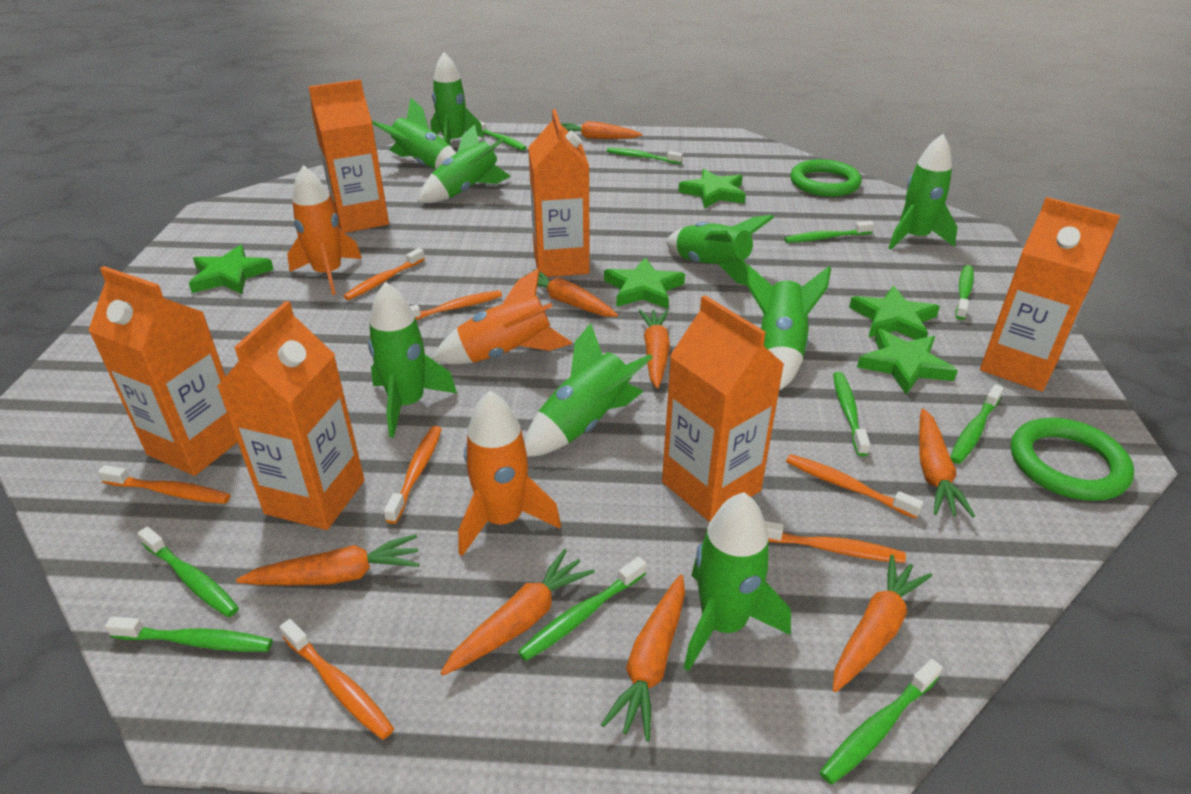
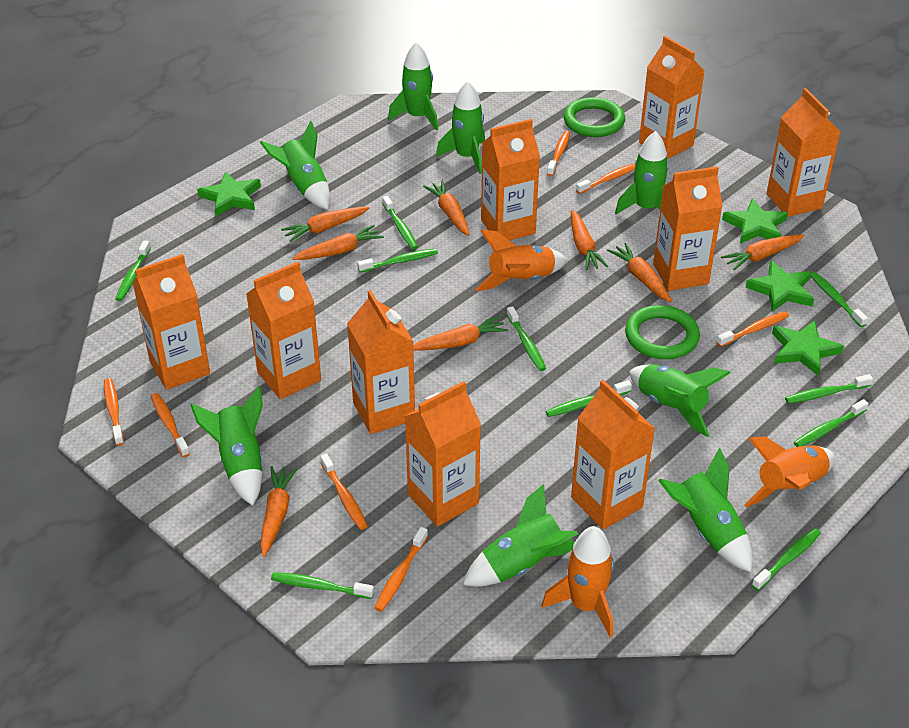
green rocket: 9 -> 8
green star: 5 -> 4
orange carton: 6 -> 9

